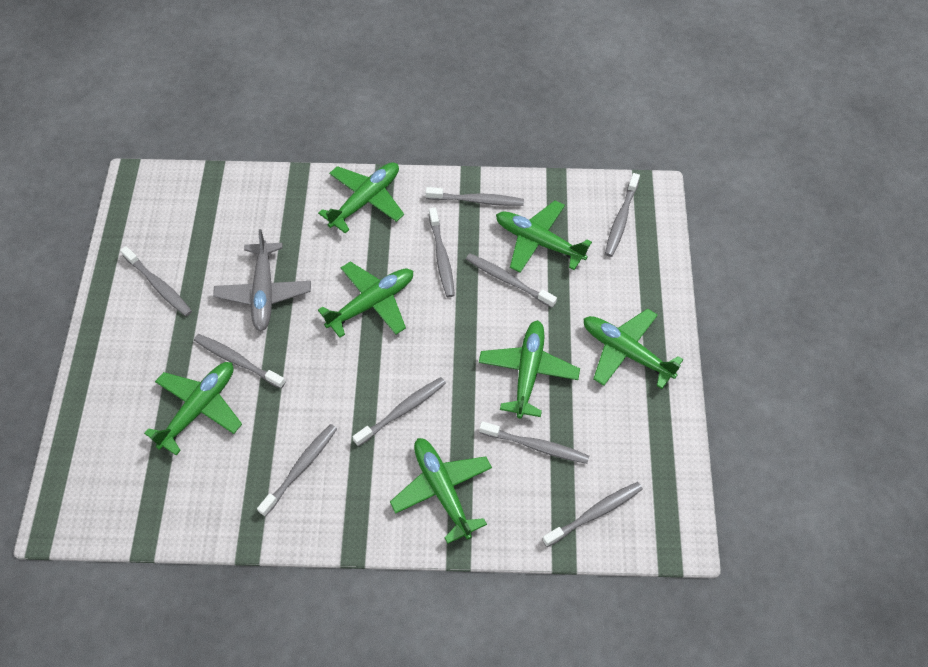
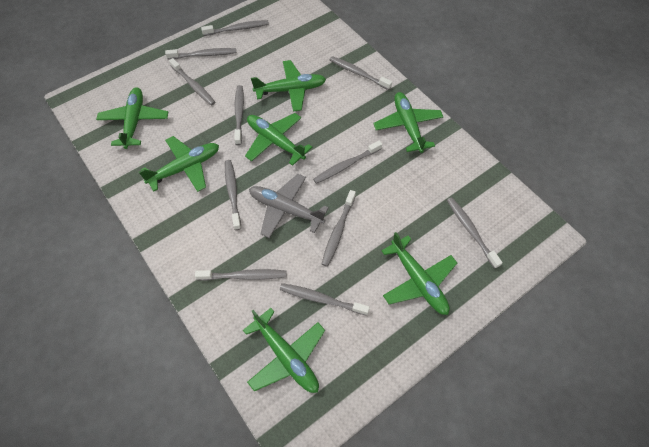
grey toothbrush: 10 -> 11

